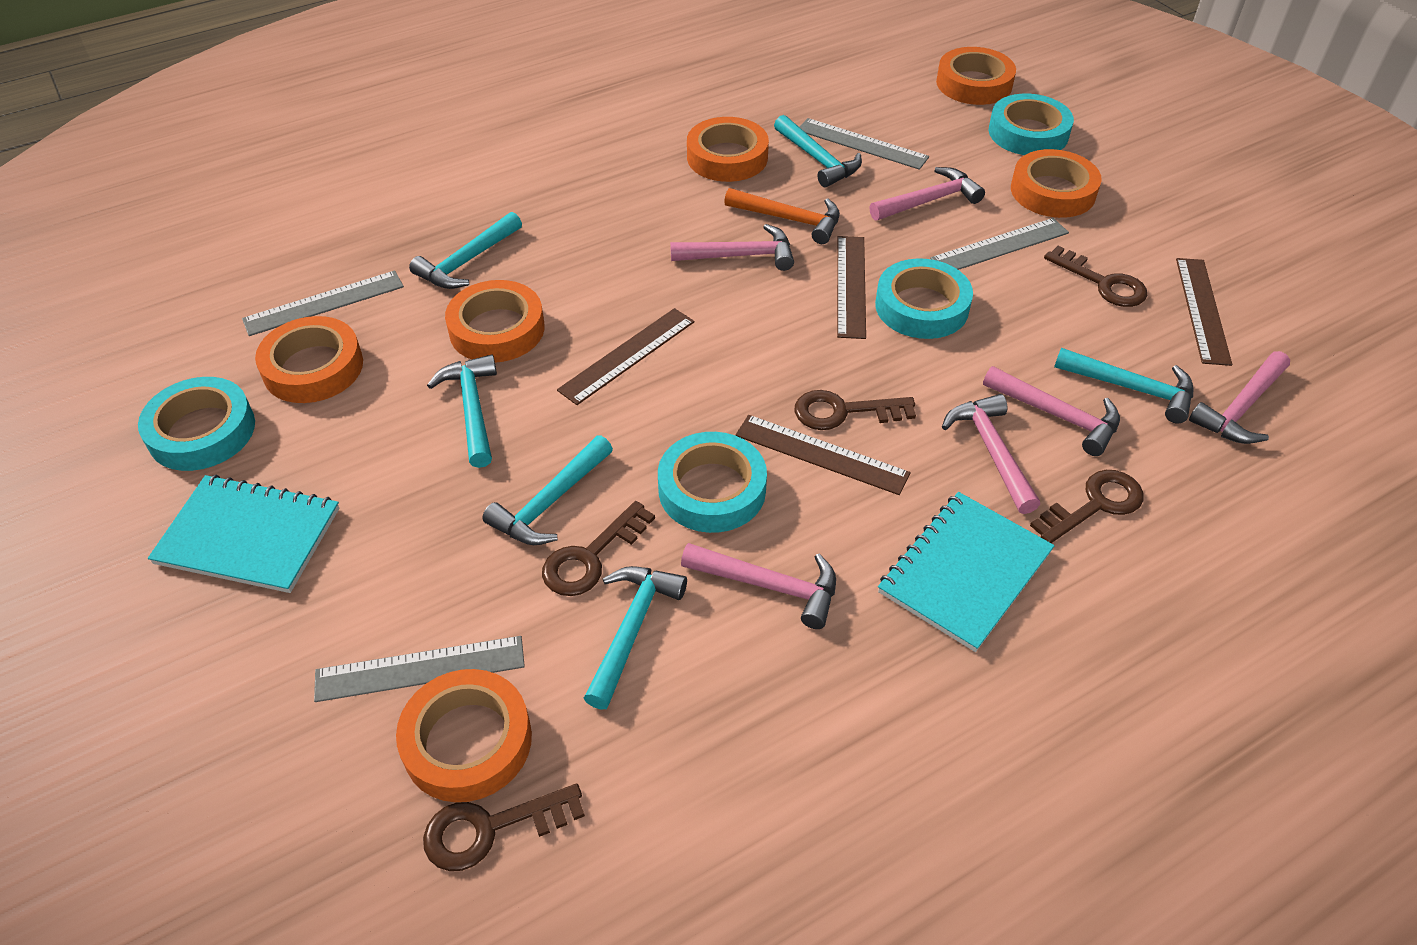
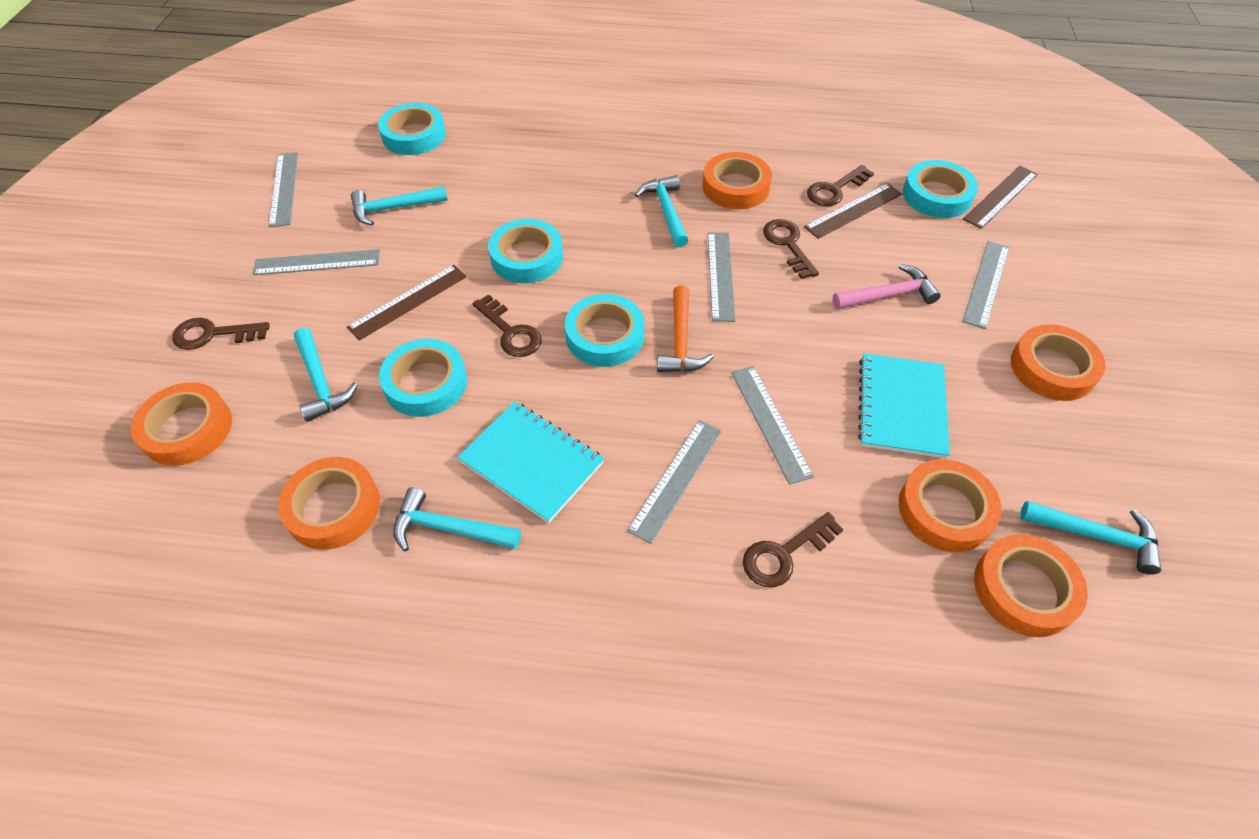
brown ruler: 4 -> 3
grey ruler: 4 -> 6
pink hammer: 6 -> 1
turquoise hammer: 6 -> 5
turquoise tape: 4 -> 5

